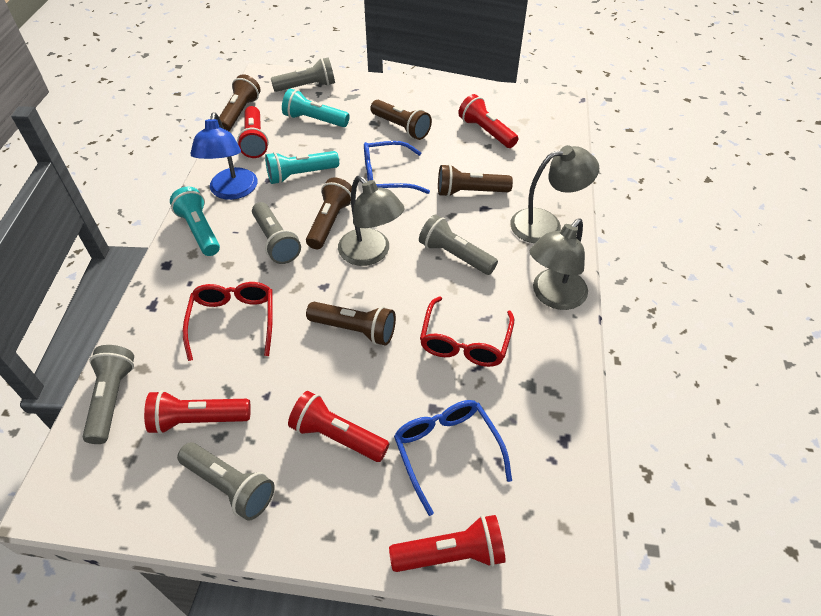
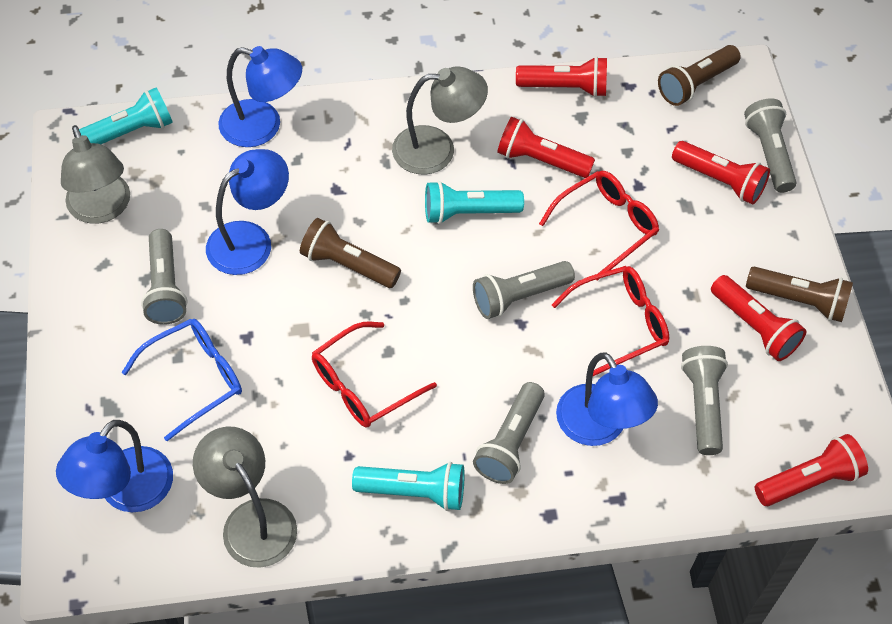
blue glasses: 2 -> 1
blue lamp: 1 -> 4
brown flashlight: 5 -> 3
red glasses: 2 -> 3

